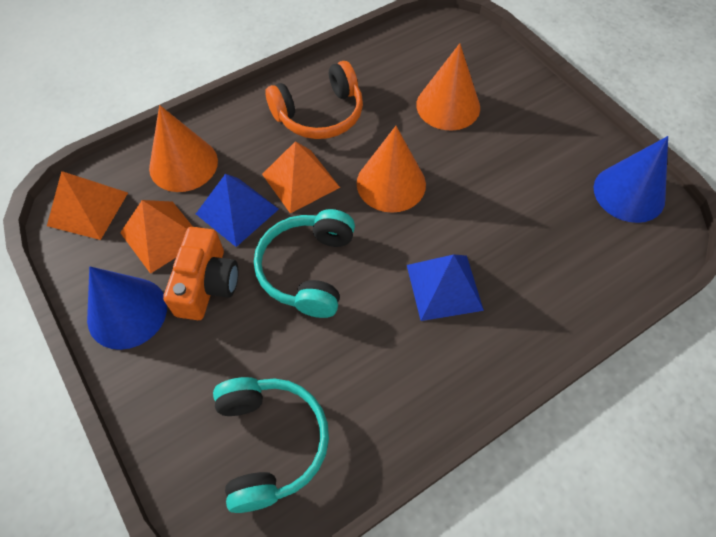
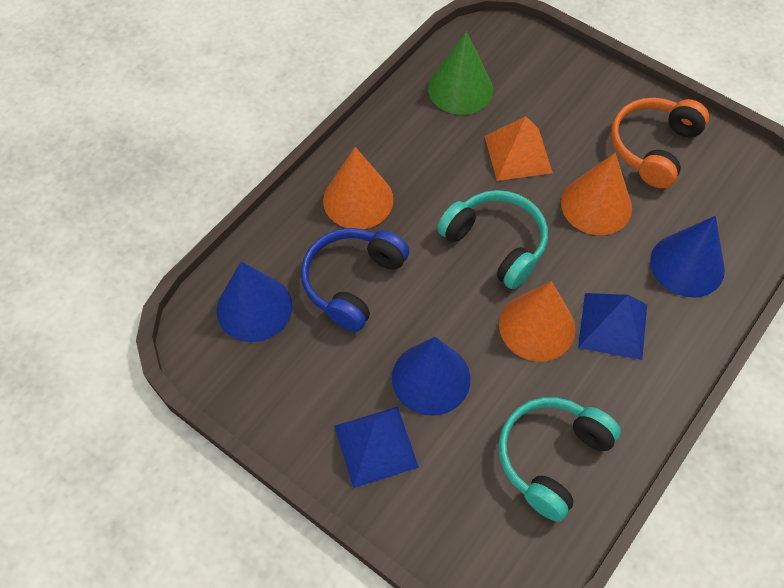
blue cone: 2 -> 3
blue headphones: 0 -> 1
green cone: 0 -> 1
orange camera: 1 -> 0
orange pyramid: 3 -> 1

